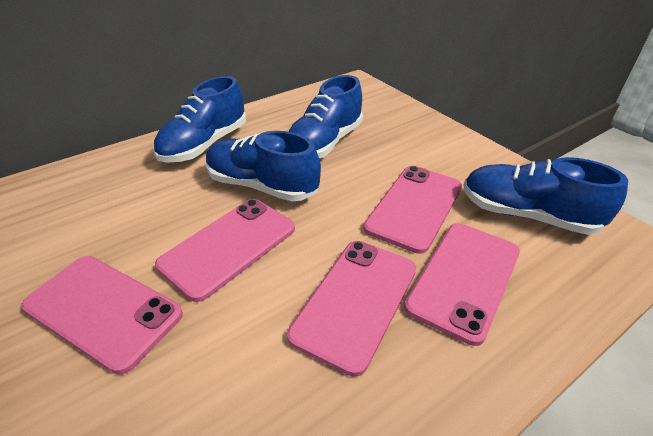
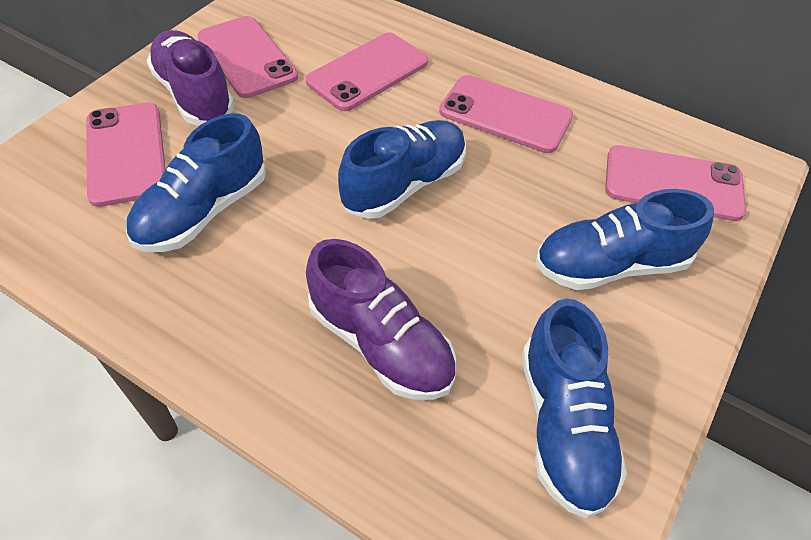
purple shoe: 0 -> 2

